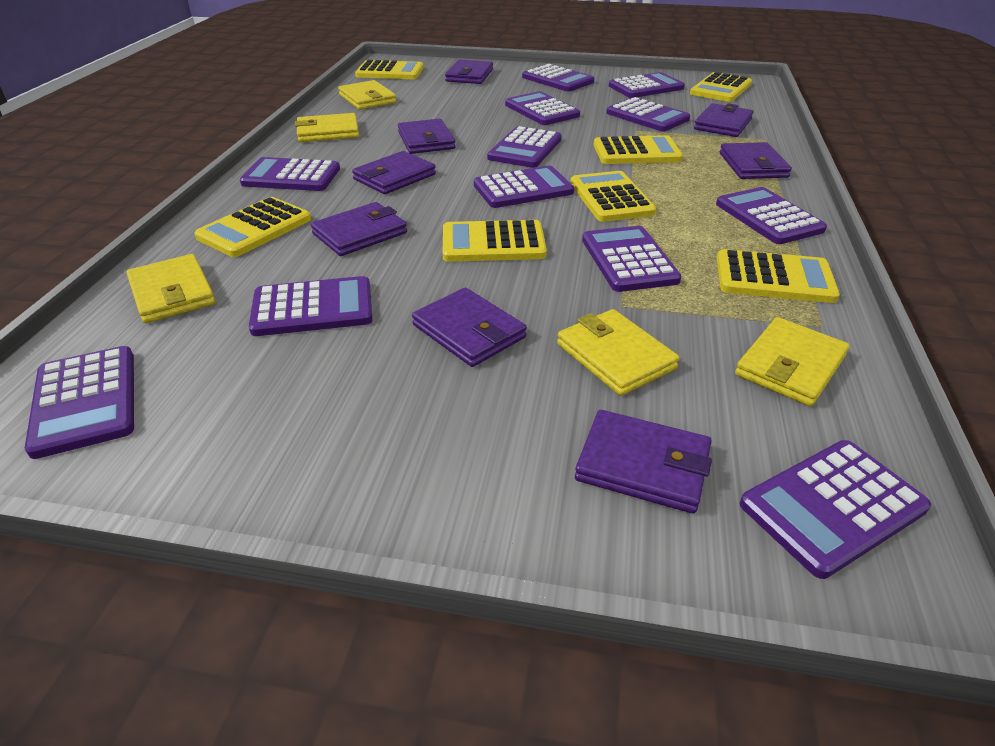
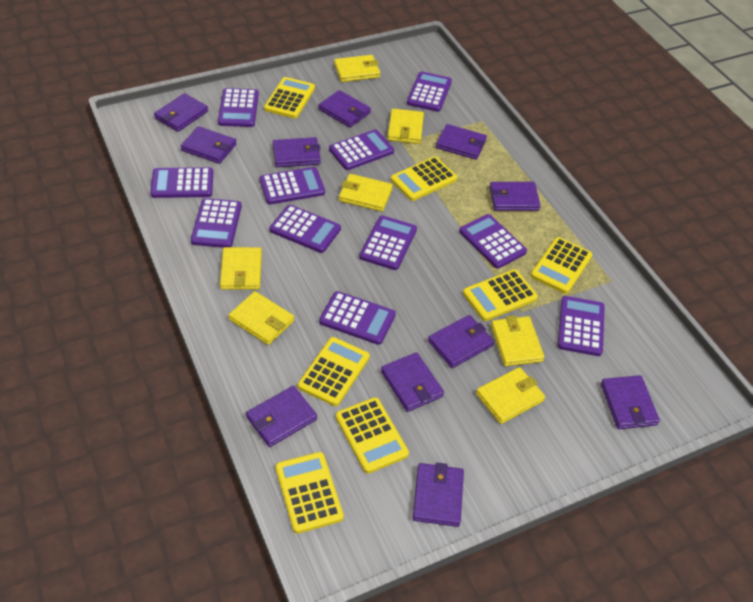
purple calculator: 12 -> 11
purple wallet: 8 -> 11
yellow wallet: 5 -> 7

